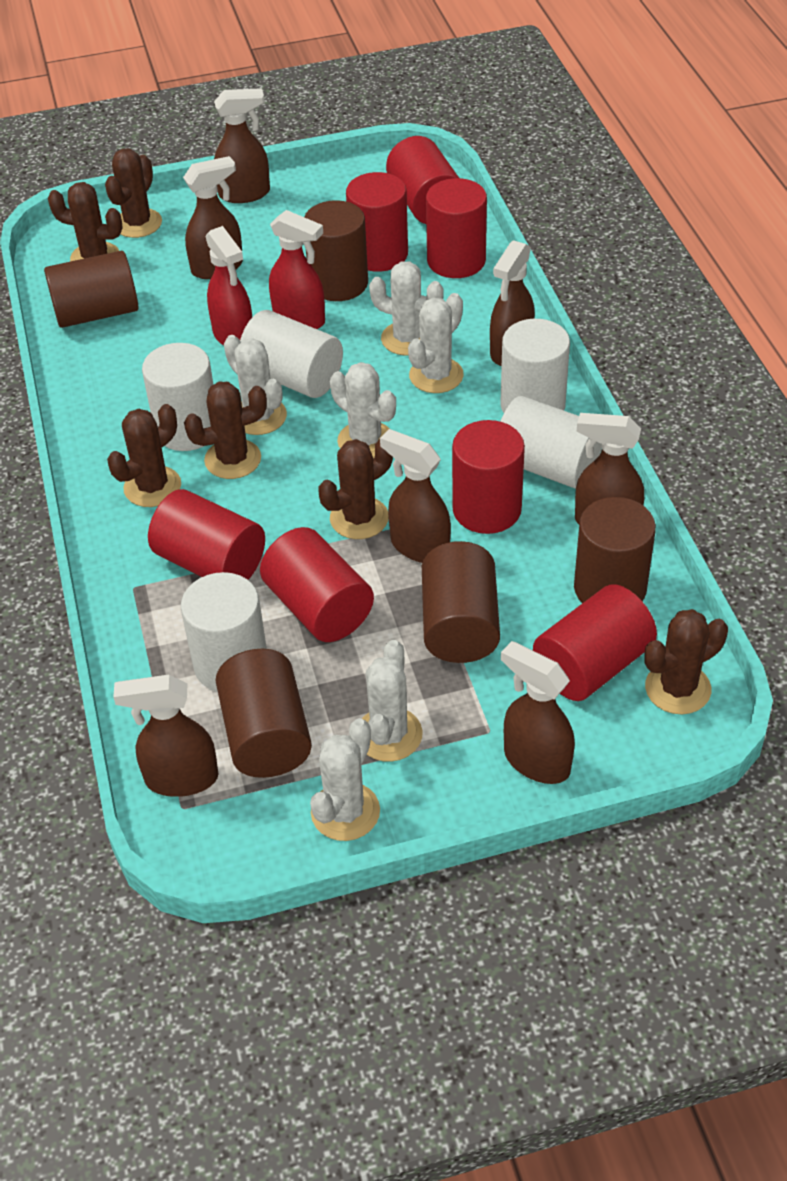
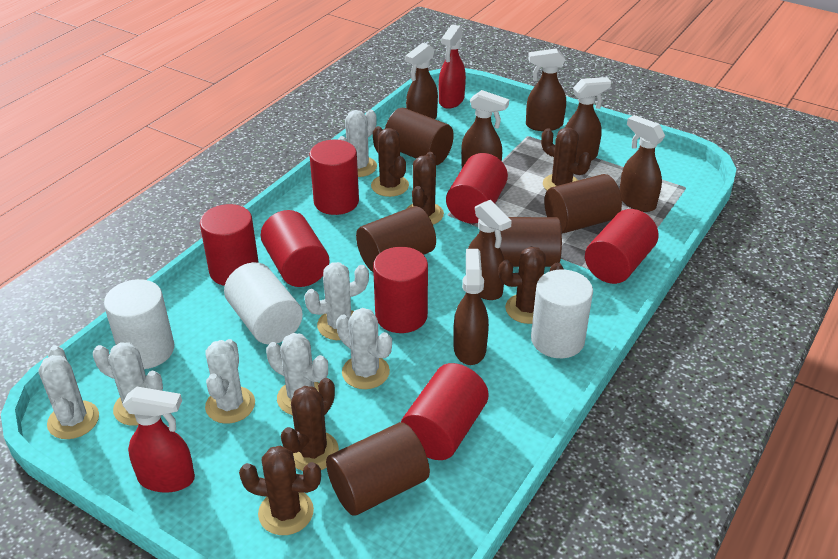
white cactus: 6 -> 7
white cylinder: 5 -> 3

